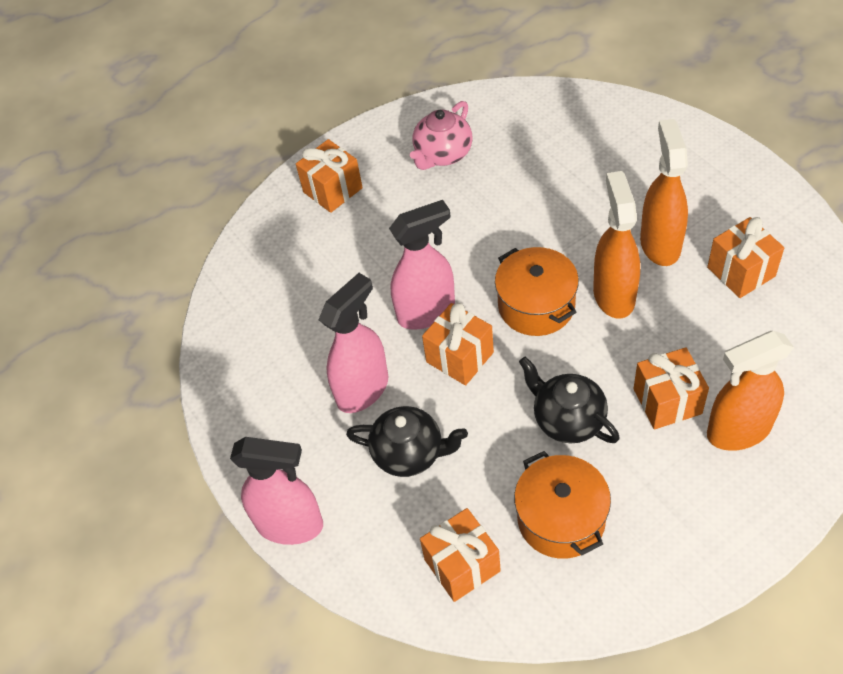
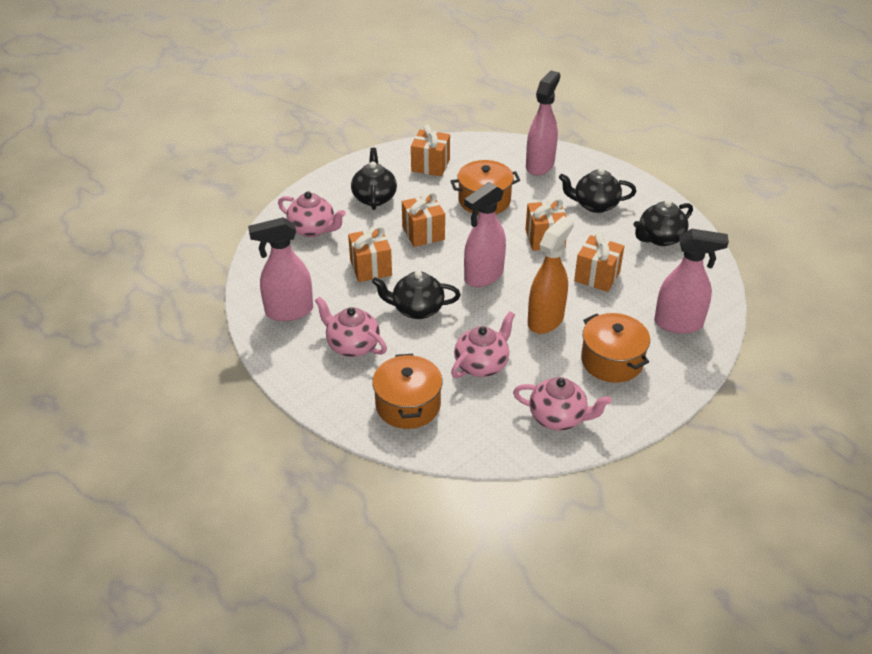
black teapot: 2 -> 4
orange pot: 2 -> 3
orange spray bottle: 3 -> 1
pink spray bottle: 3 -> 4
pink teapot: 1 -> 4

